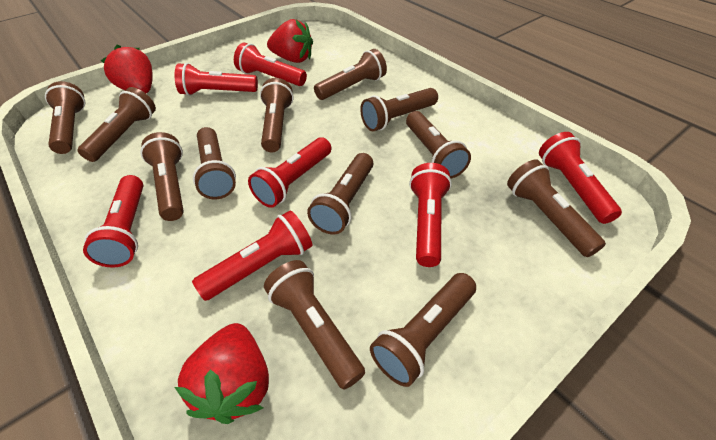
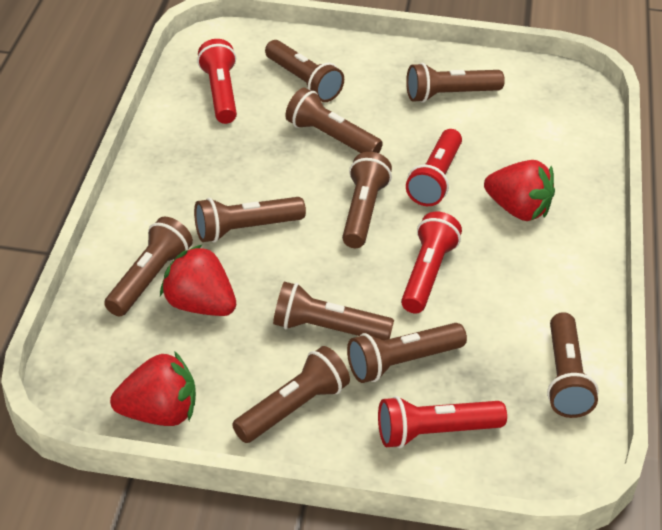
brown flashlight: 12 -> 10
red flashlight: 7 -> 4

